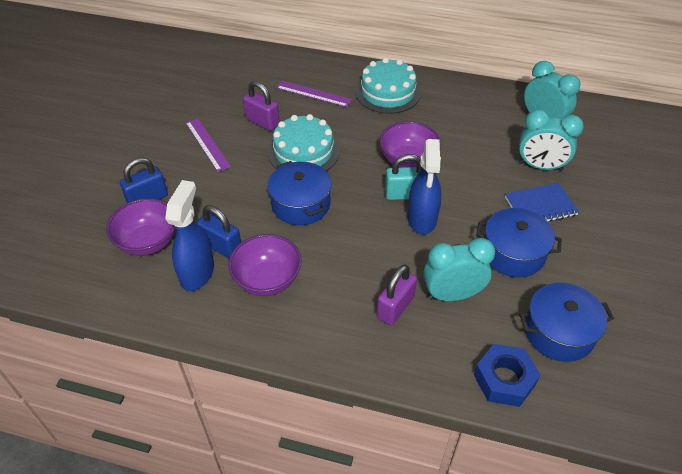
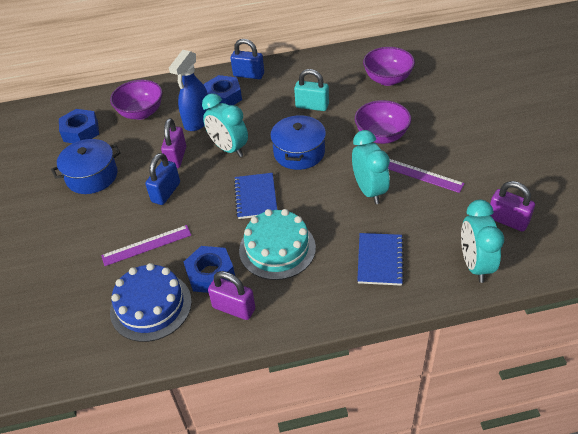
blue cake: 0 -> 1
blue notebook: 1 -> 2
blue nut: 1 -> 3
blue pot: 3 -> 2
blue spray bottle: 2 -> 1
purple padlock: 2 -> 3
turquoise cake: 2 -> 1

